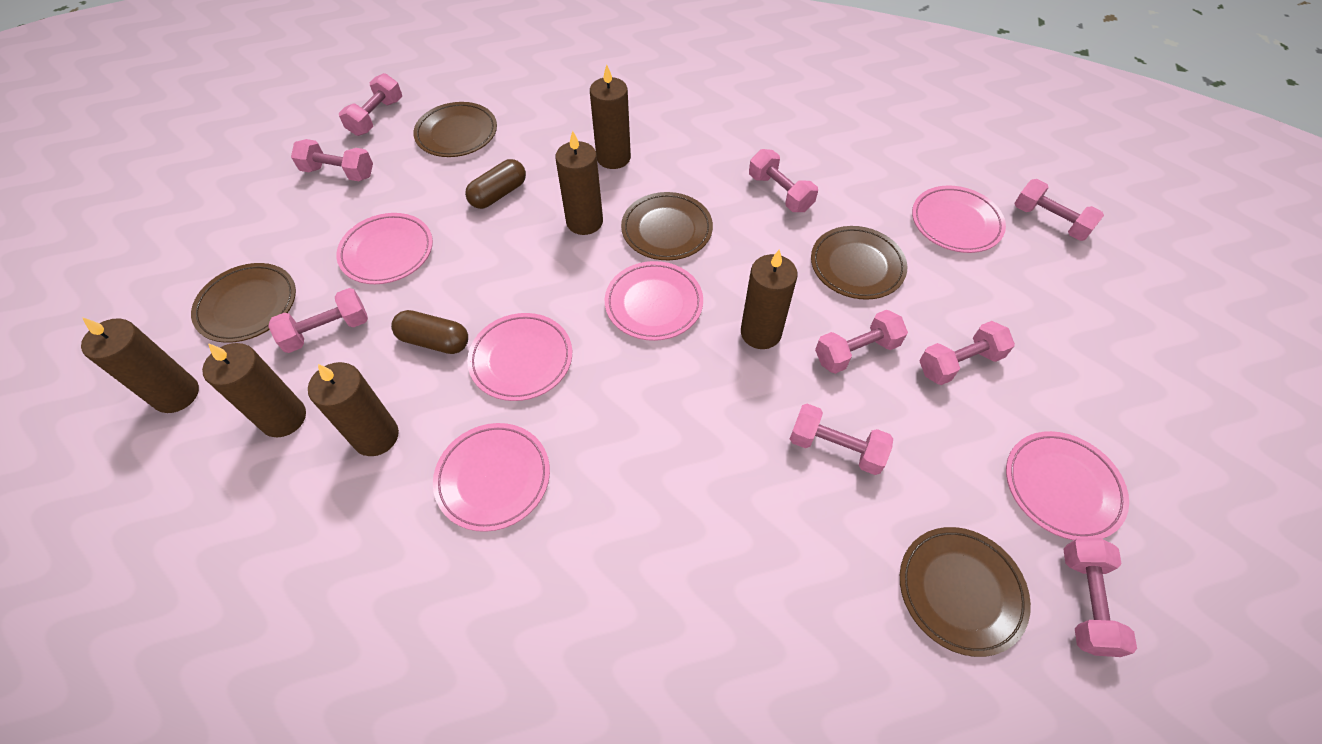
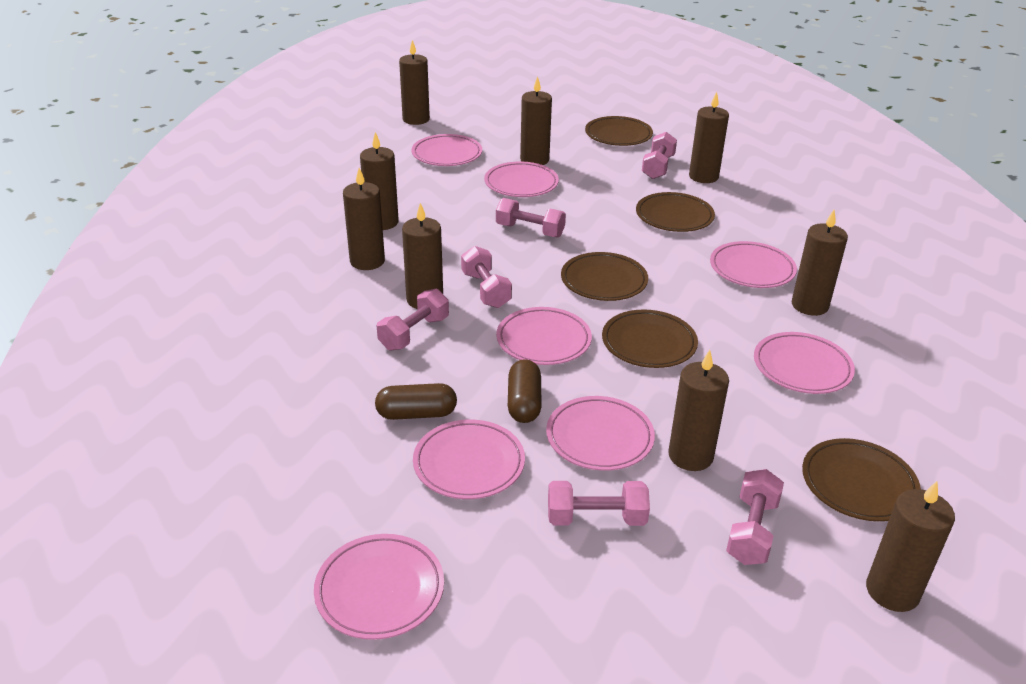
brown candle: 6 -> 9
pink dumbbell: 9 -> 6
pink plate: 6 -> 8

